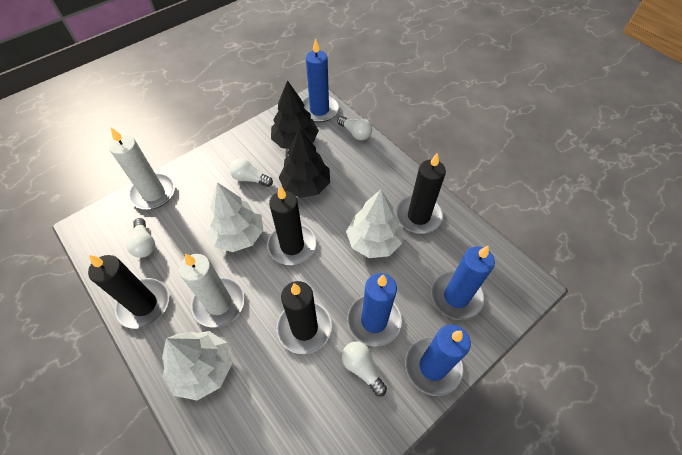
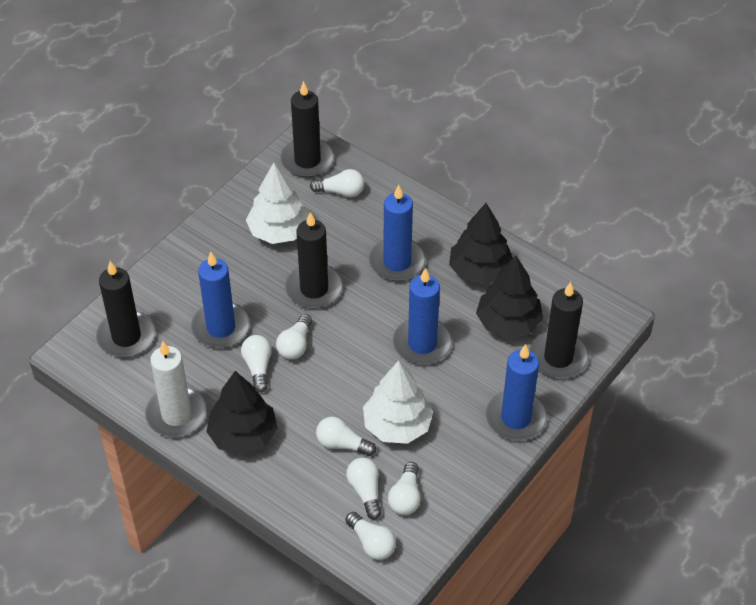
black tree: 2 -> 3
white candle: 2 -> 1
white light bulb: 4 -> 7
white tree: 3 -> 2

